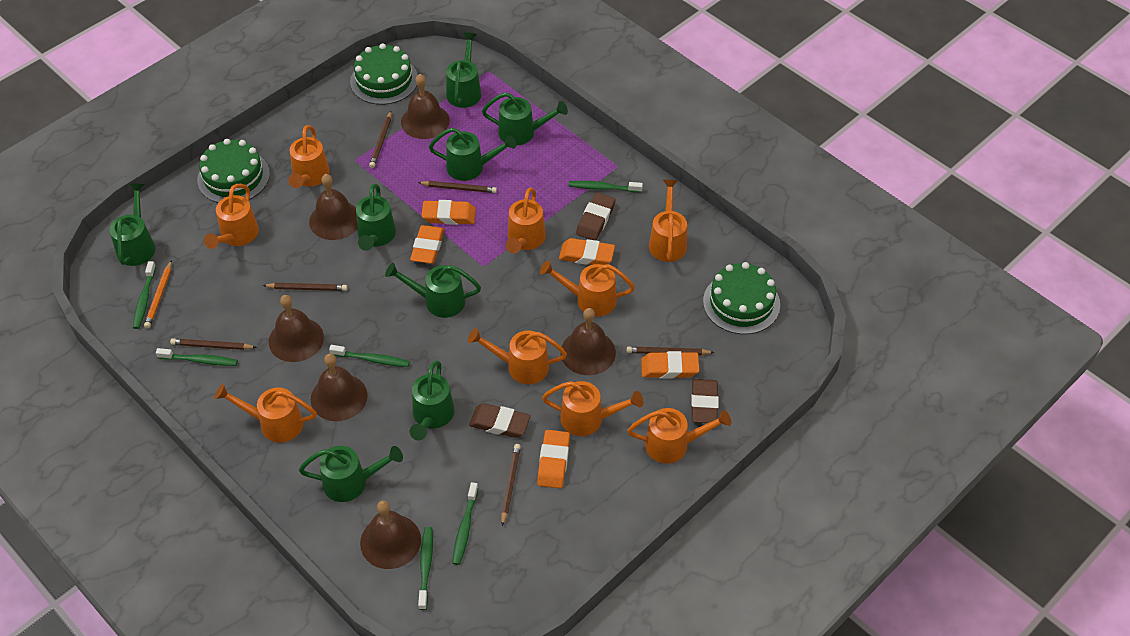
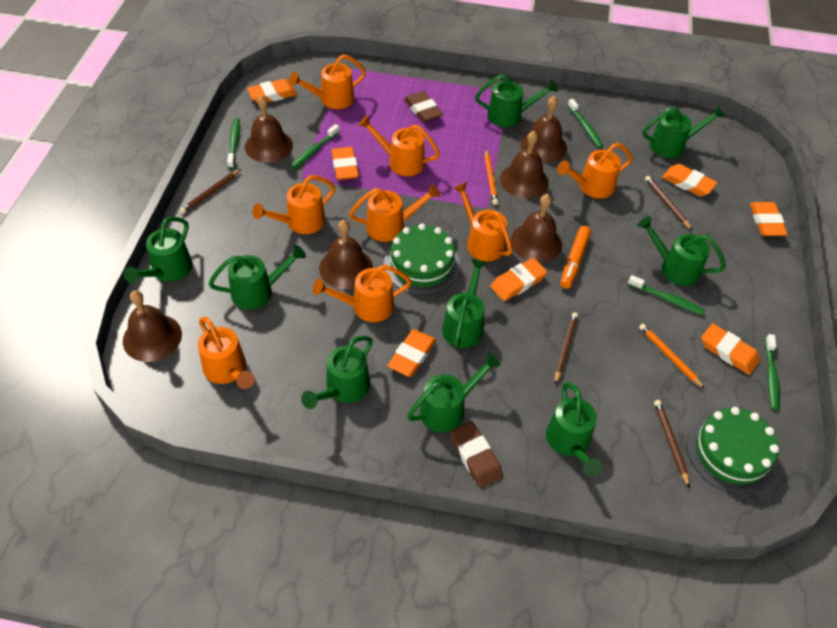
brown eraser: 3 -> 2
brown pencil: 6 -> 4
green cake: 3 -> 2
green toothbrush: 6 -> 5
green watering can: 8 -> 9
orange eraser: 5 -> 7
orange marker: 0 -> 1
orange pencil: 1 -> 2
orange watering can: 9 -> 8

